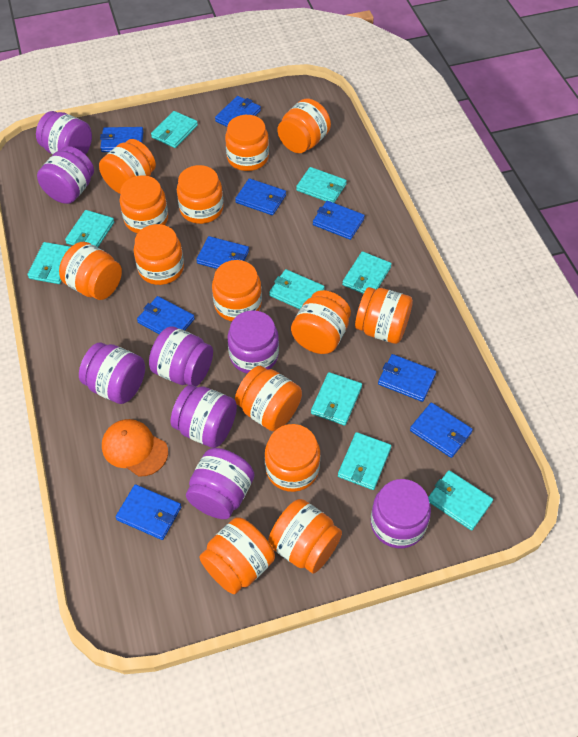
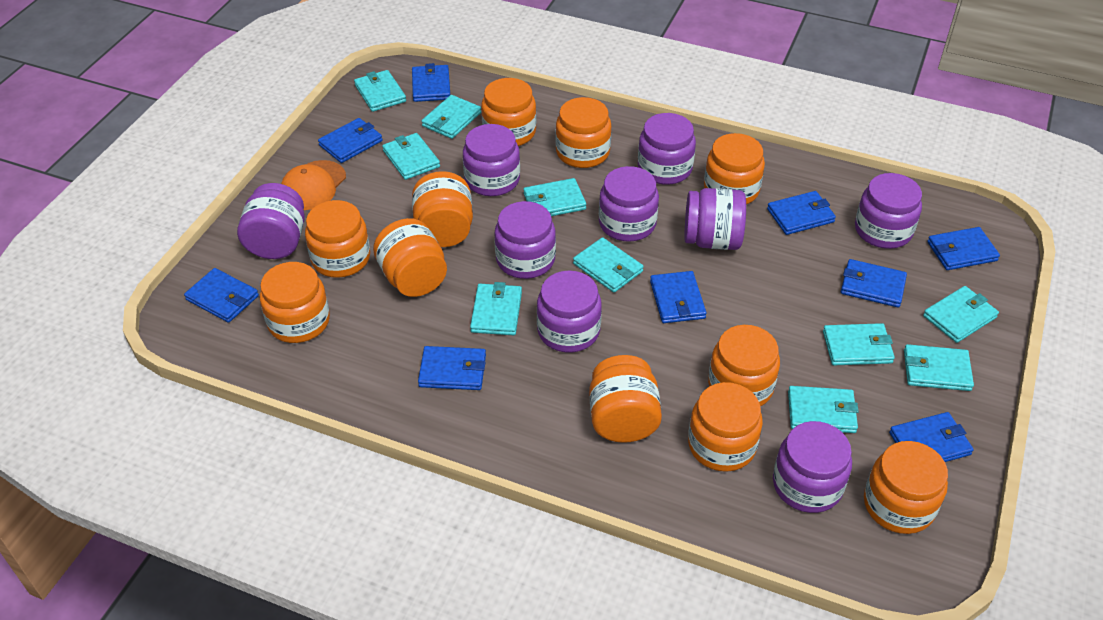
orange jar: 14 -> 11
purple jar: 8 -> 9
turquoise wallet: 9 -> 10

